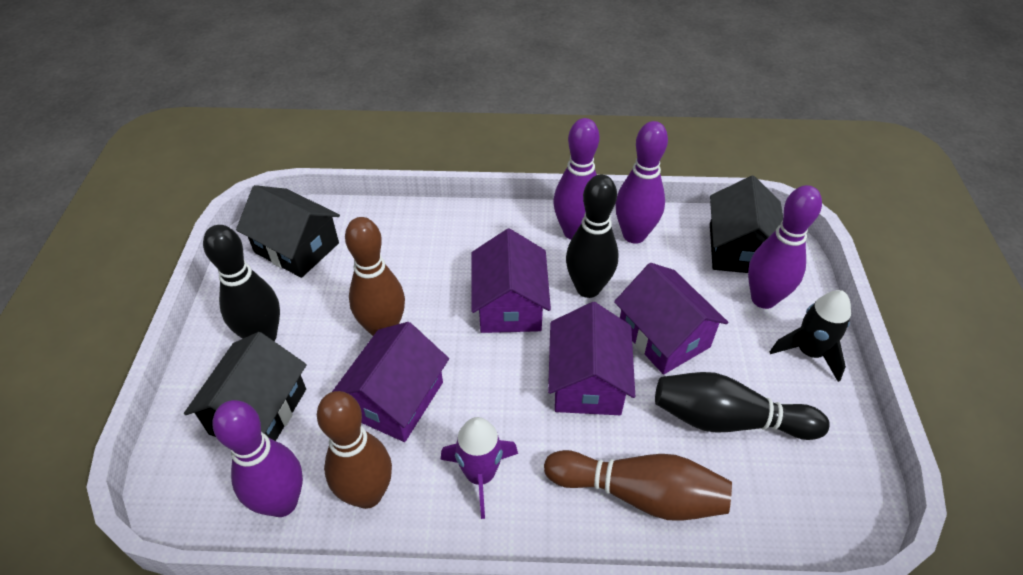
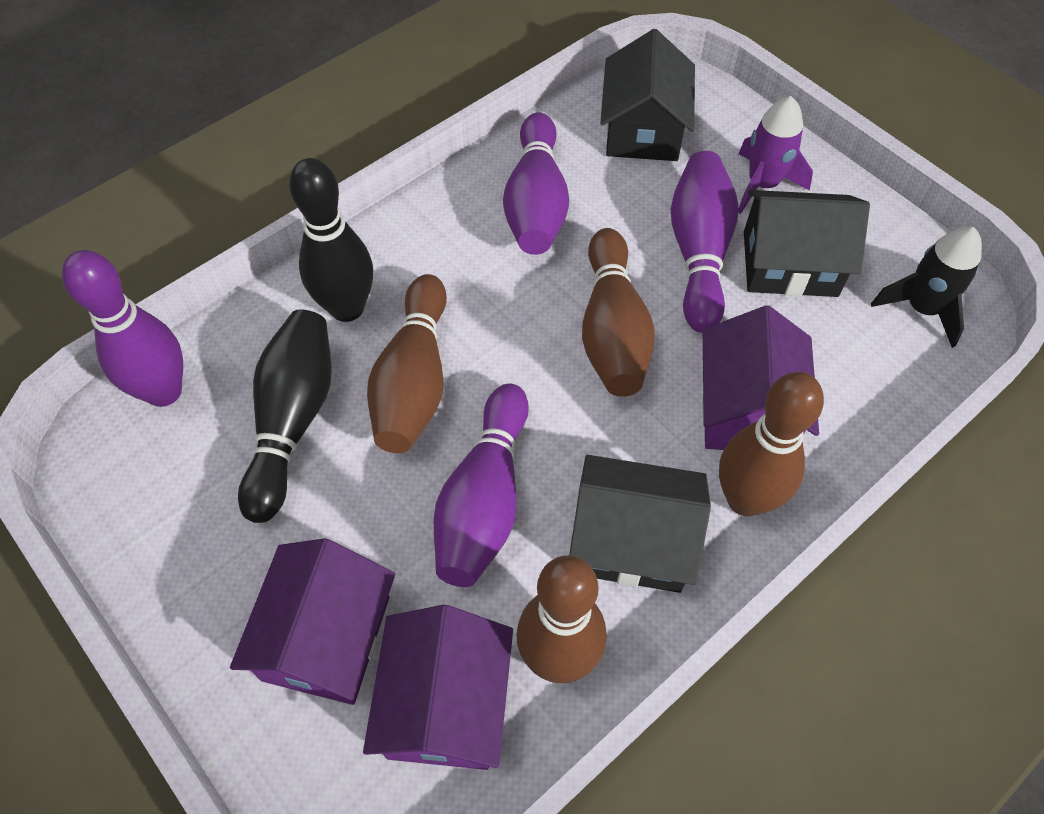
black bowling pin: 3 -> 2
brown bowling pin: 3 -> 4
purple house: 4 -> 3

